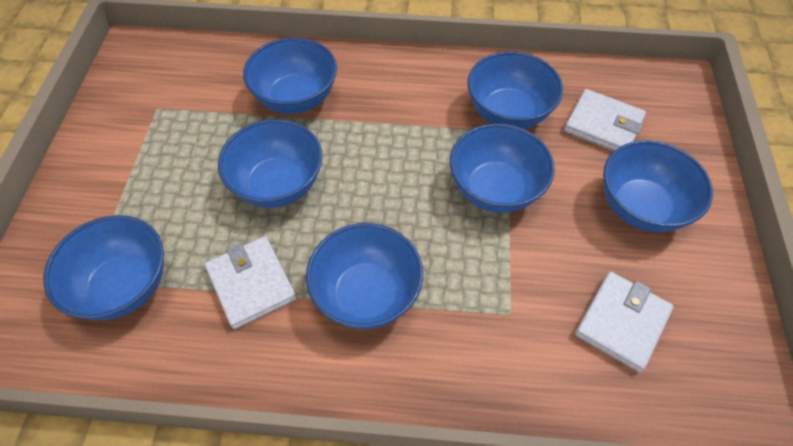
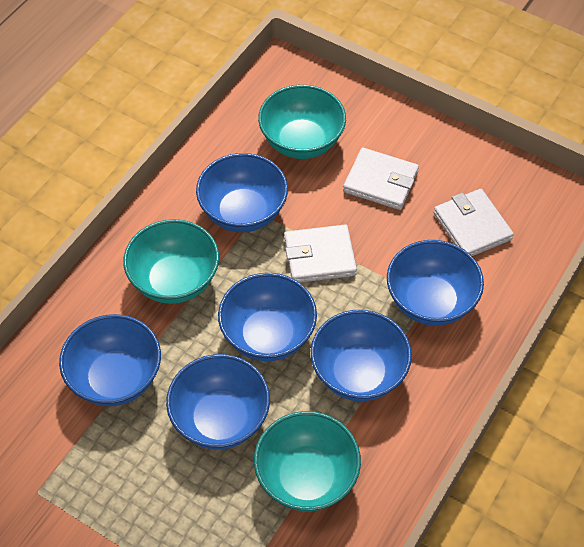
blue bowl: 7 -> 6
turquoise bowl: 0 -> 3

